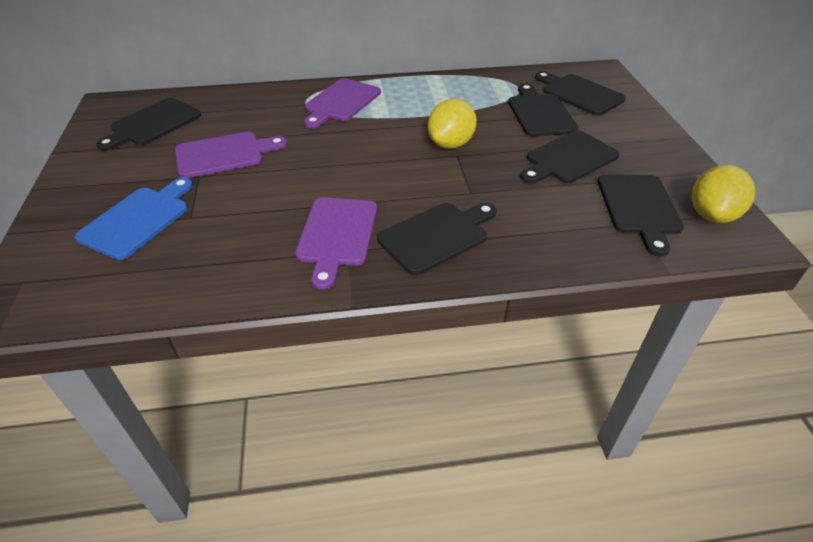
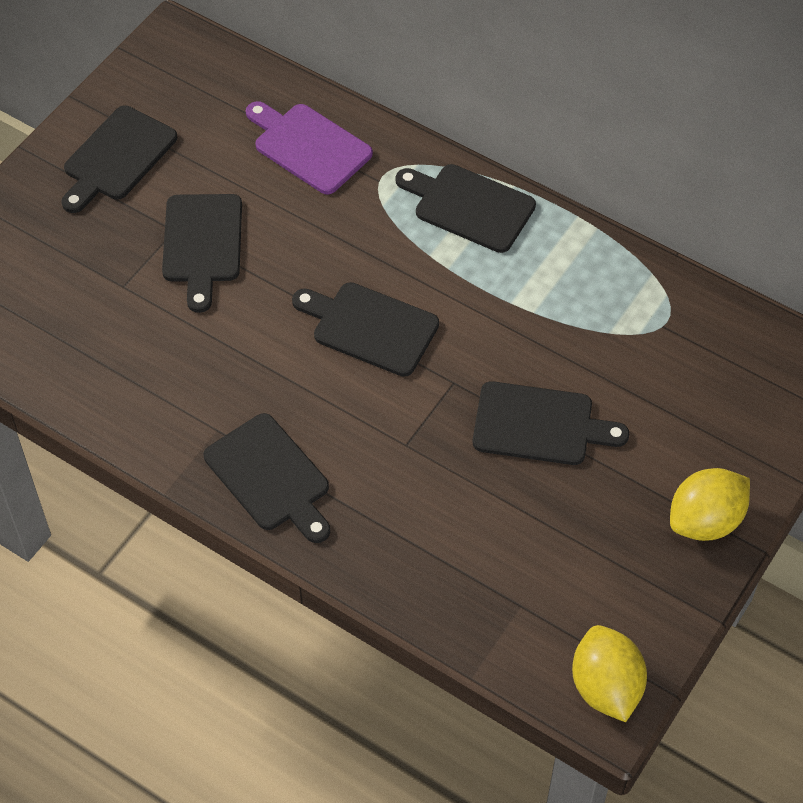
blue cutting board: 1 -> 0
purple cutting board: 3 -> 1

